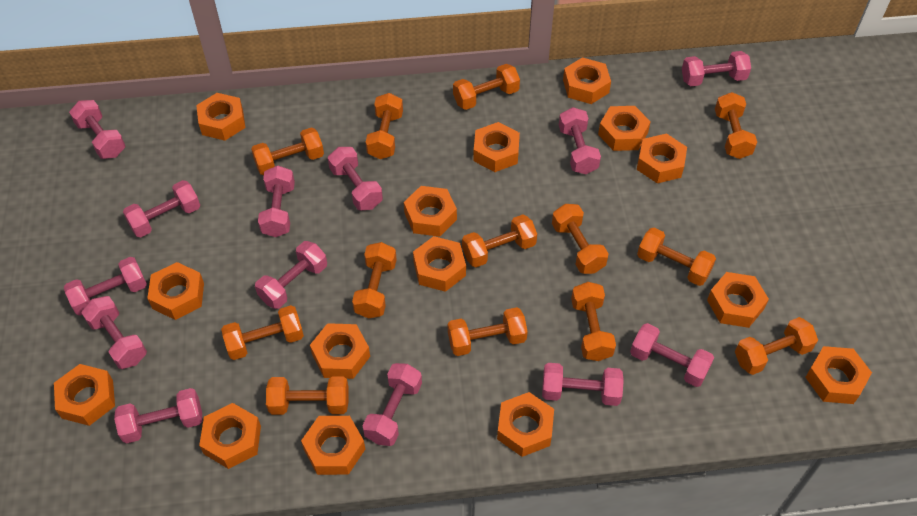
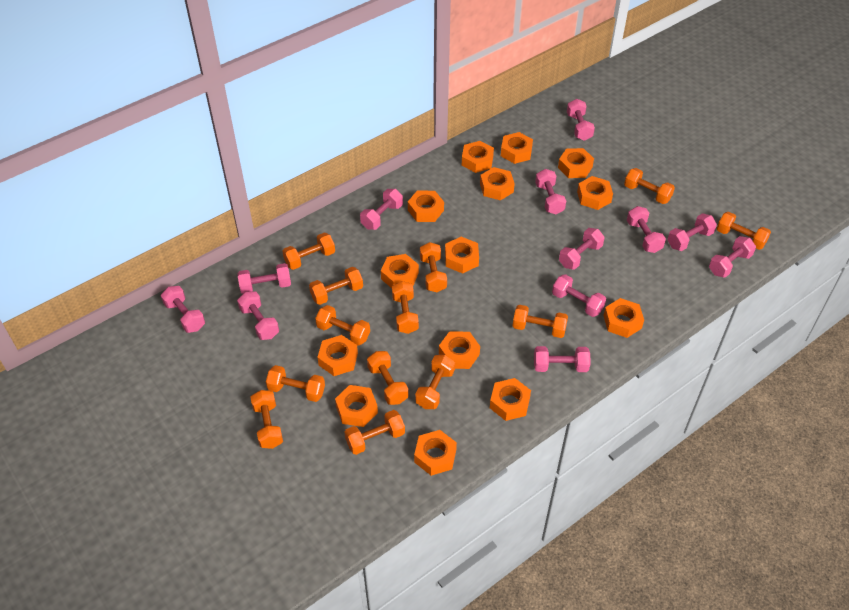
orange nut: 15 -> 14
pink dumbbell: 13 -> 12

